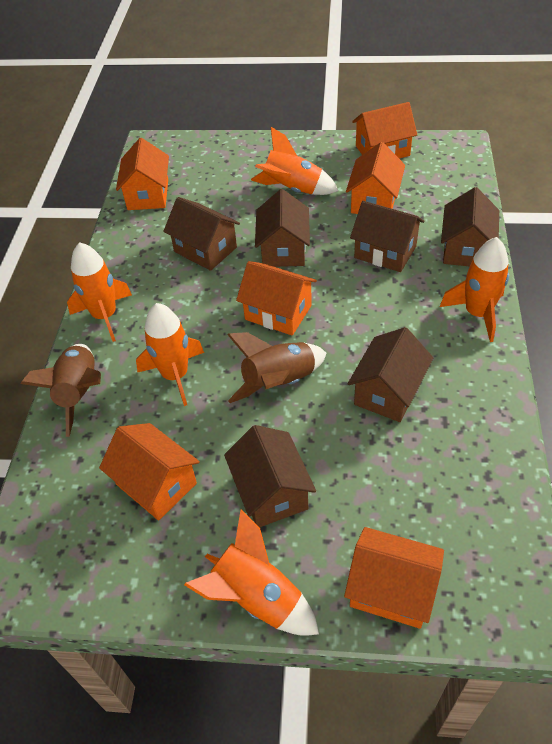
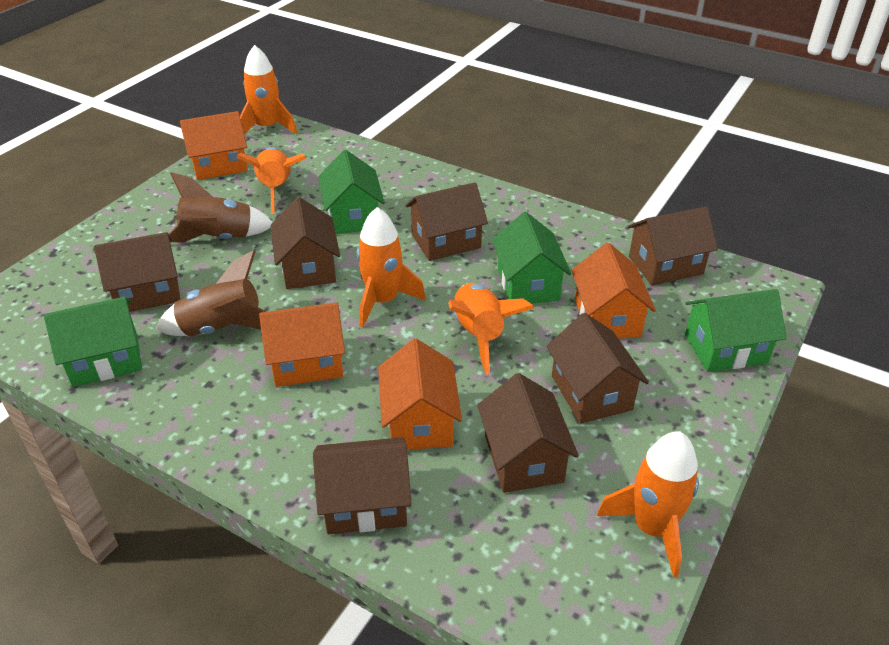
brown house: 6 -> 7
green house: 0 -> 4
orange house: 6 -> 4

